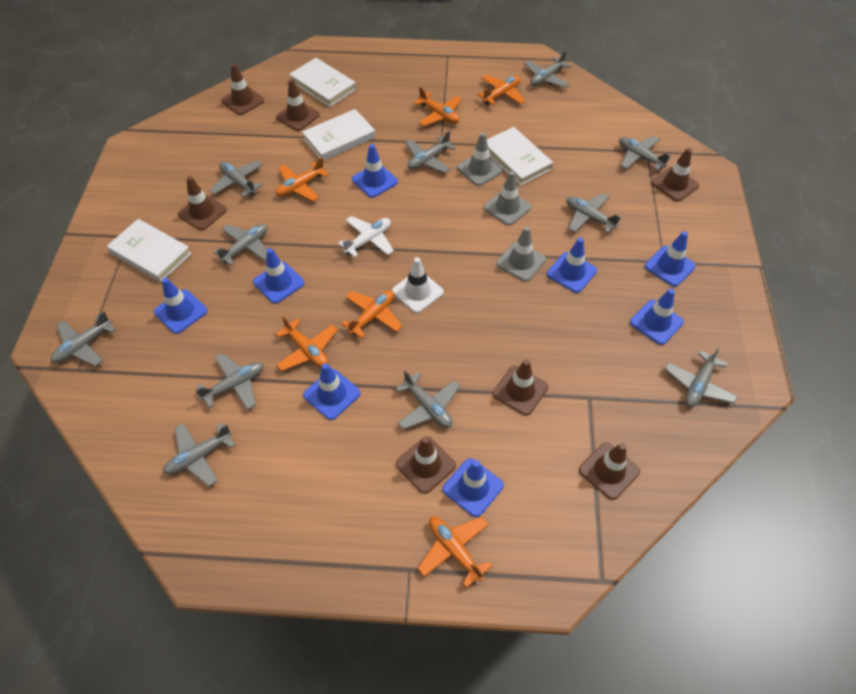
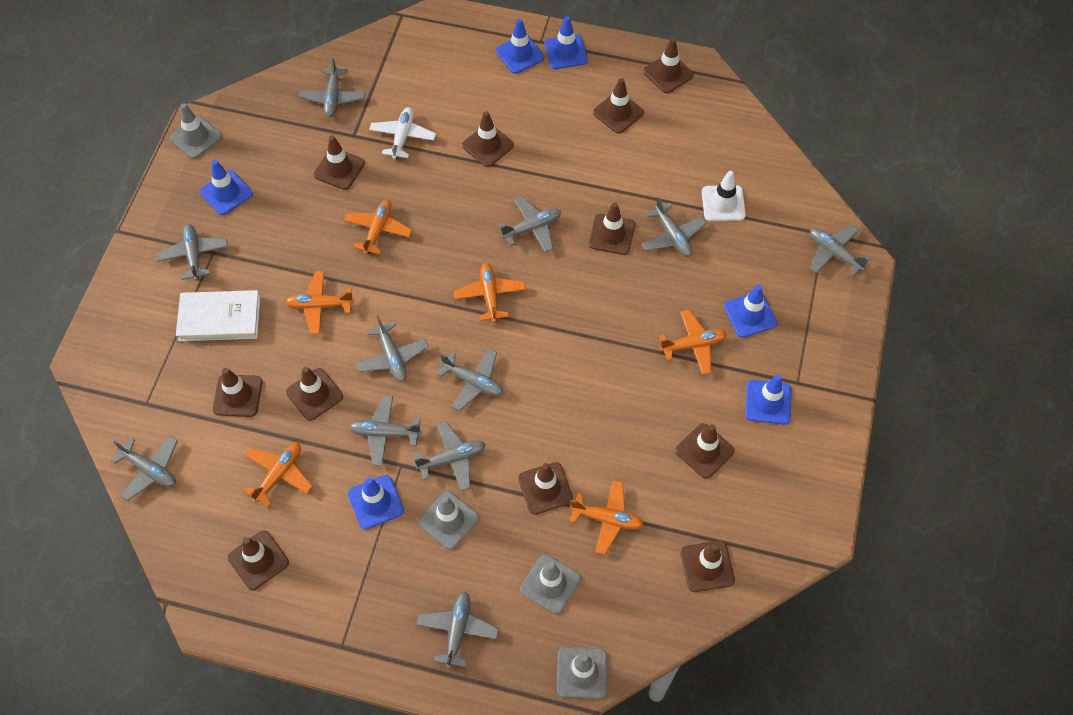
blue traffic cone: 8 -> 6
brown traffic cone: 7 -> 11
grey traffic cone: 3 -> 4
white book: 4 -> 1

